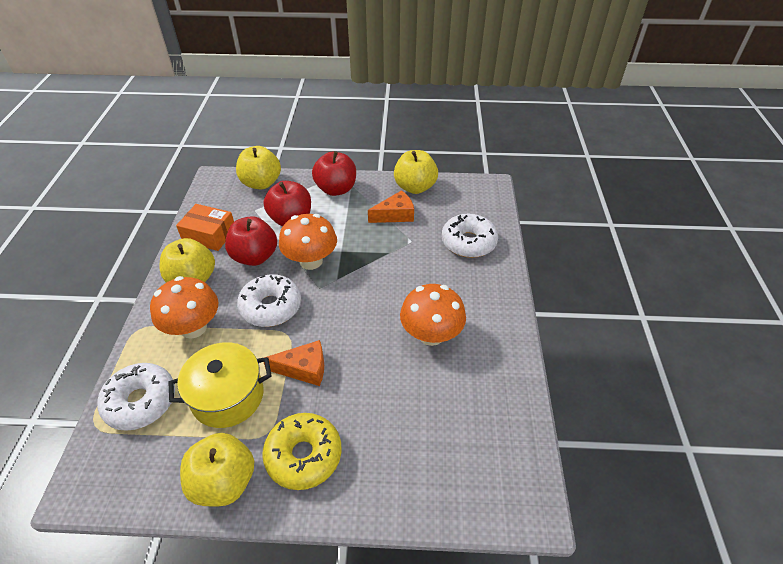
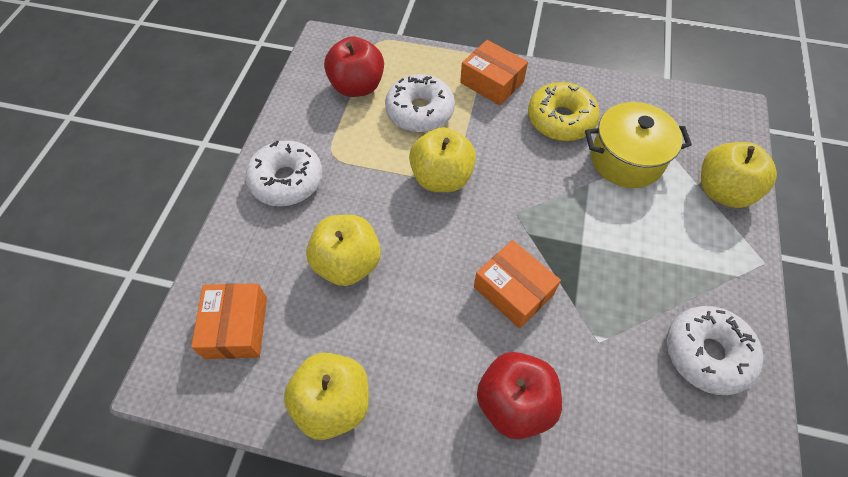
orange box: 1 -> 3
orange cheese: 2 -> 0
orange mushroom: 3 -> 0
red apple: 3 -> 2

